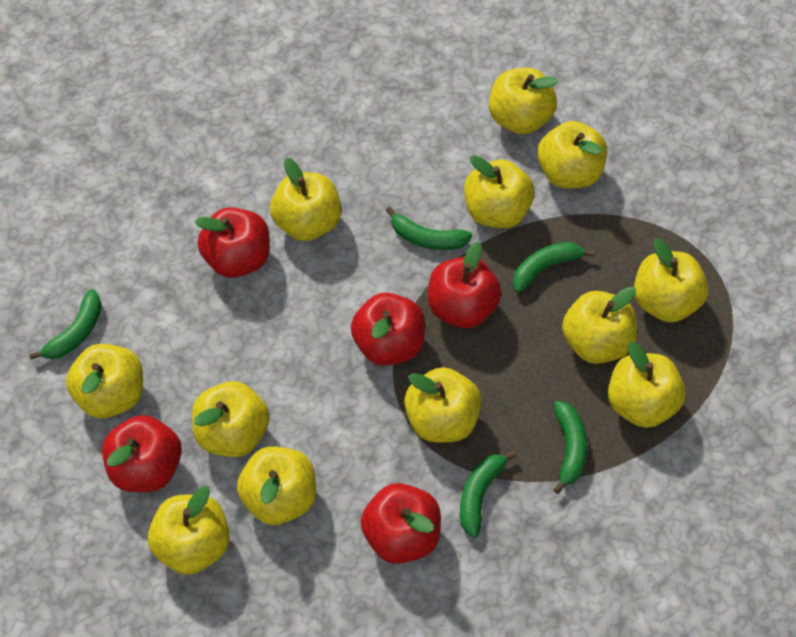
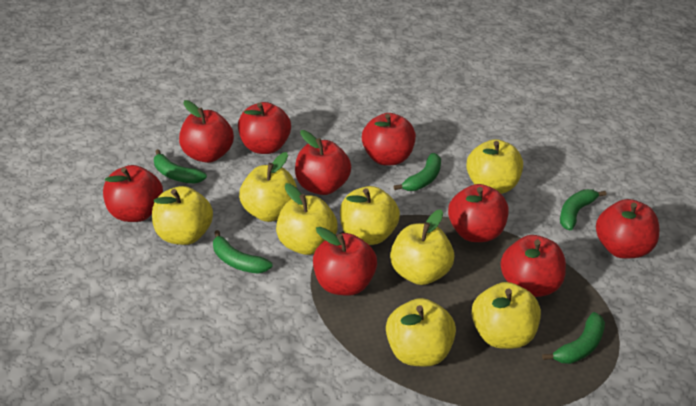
red apple: 5 -> 9
yellow apple: 12 -> 8

